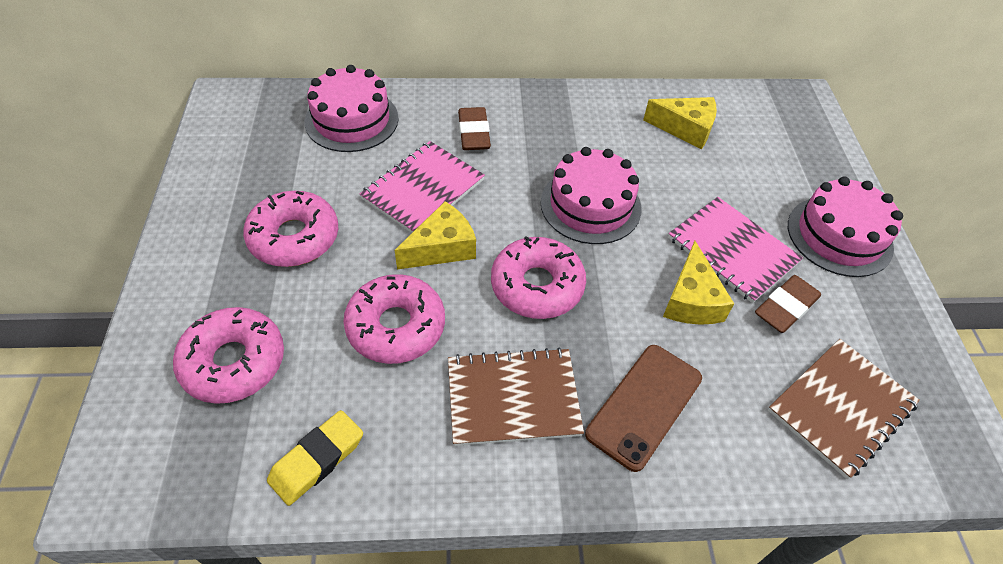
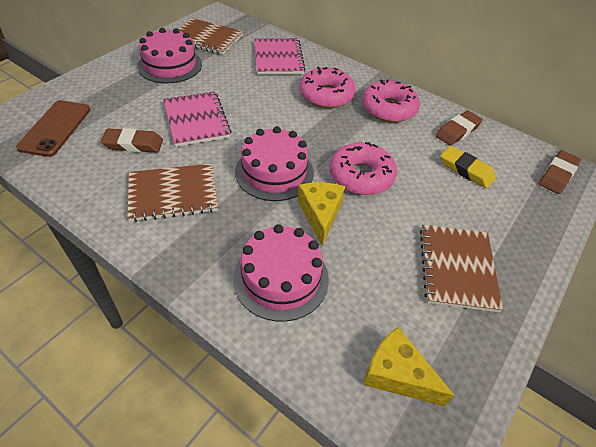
brown eraser: 2 -> 3
brown notebook: 2 -> 3
pink donut: 4 -> 3
yellow cheese: 3 -> 2

